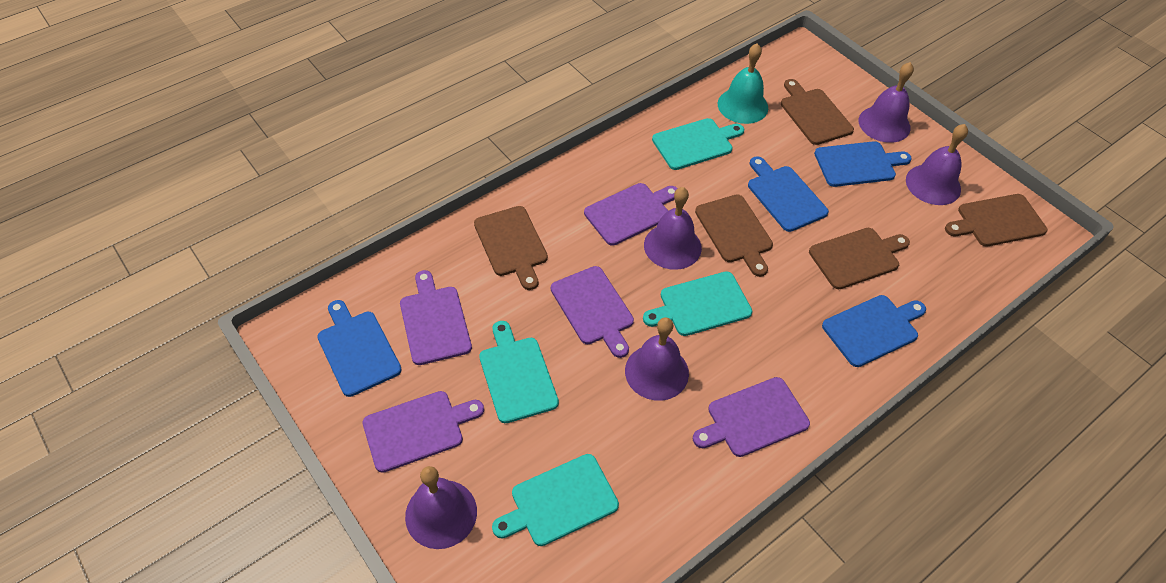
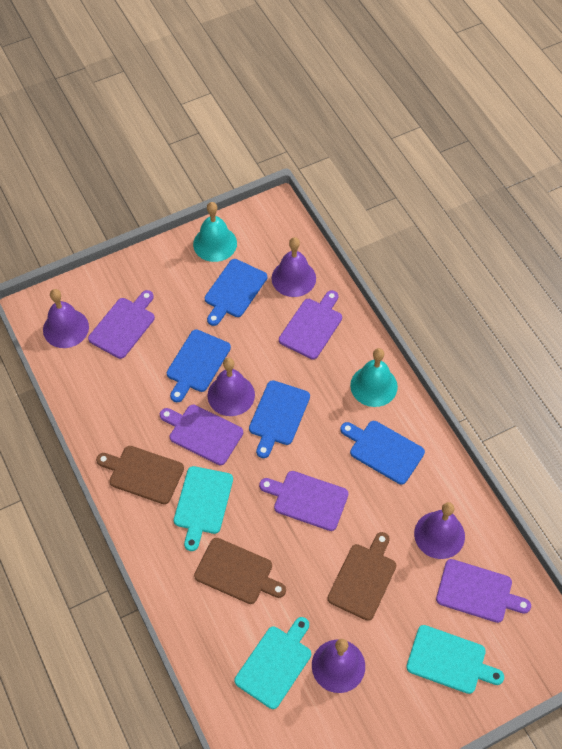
brown cutting board: 5 -> 3
turquoise bell: 1 -> 2
turquoise cutting board: 4 -> 3

